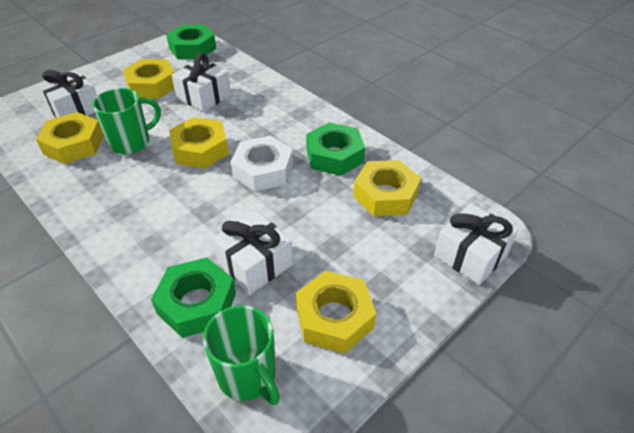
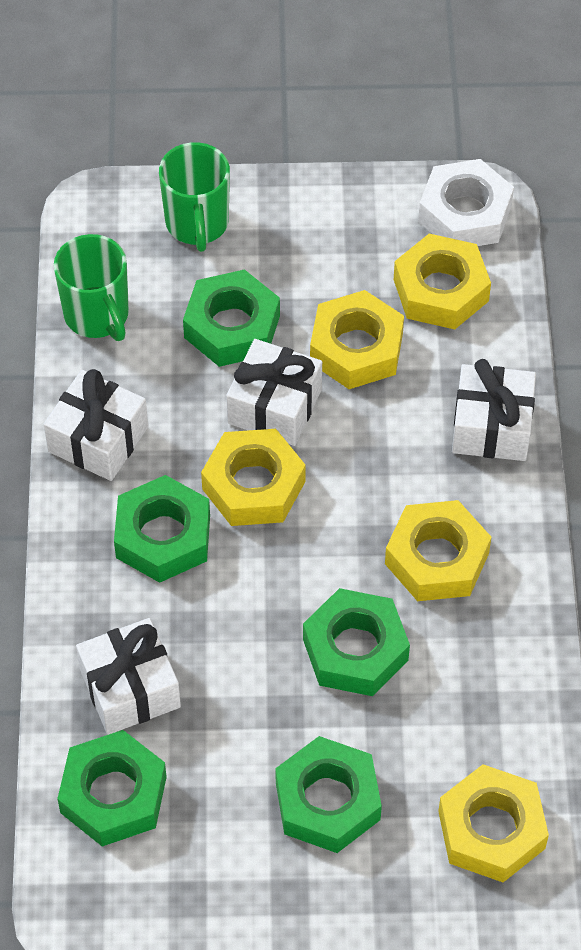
green nut: 3 -> 5

